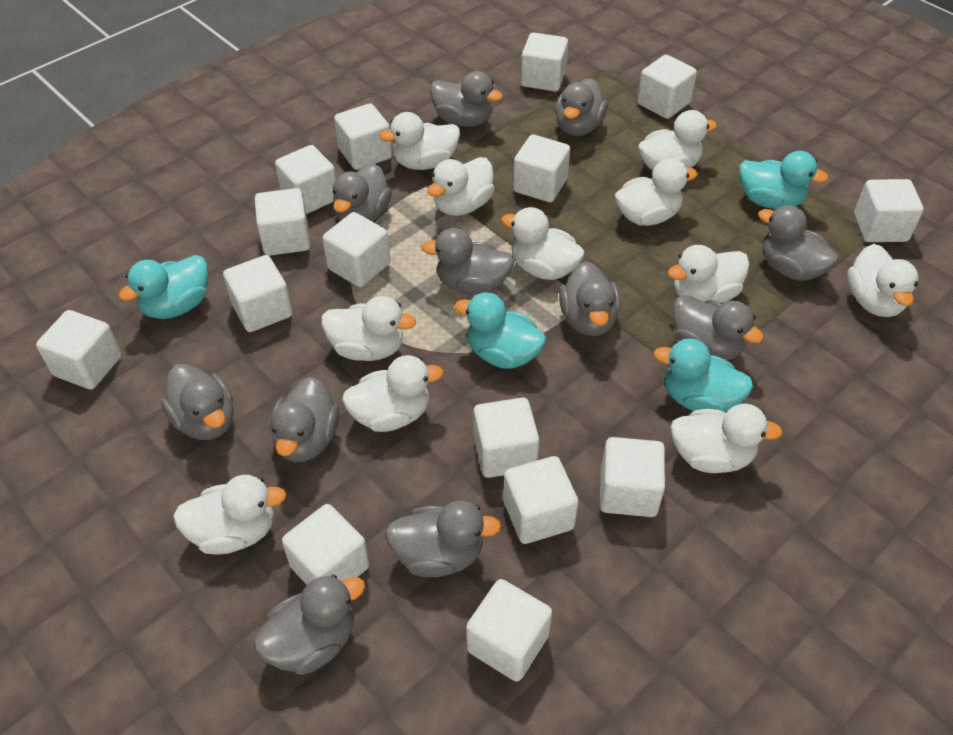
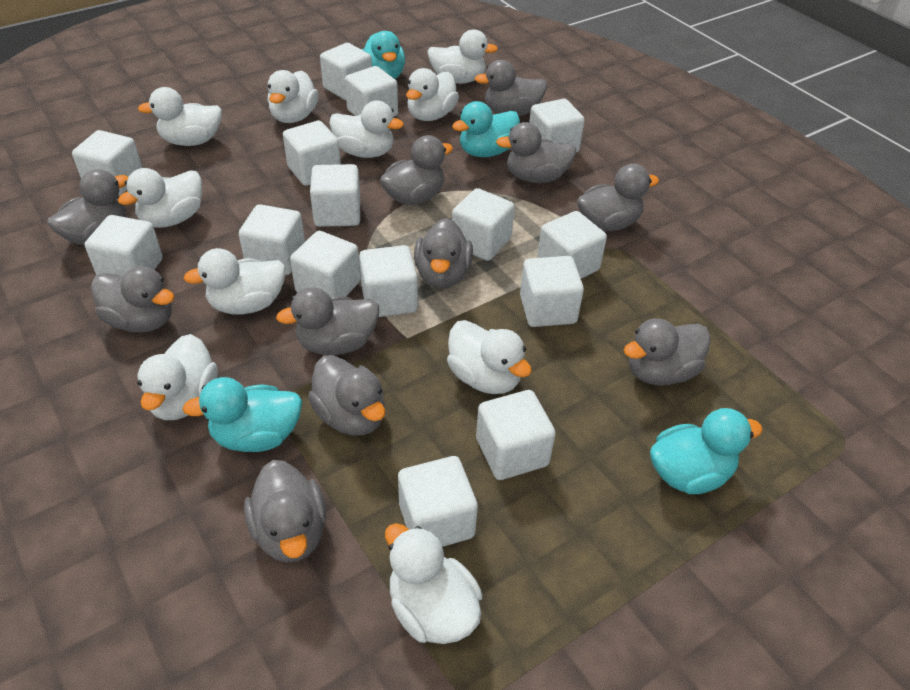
white duck: 11 -> 10

